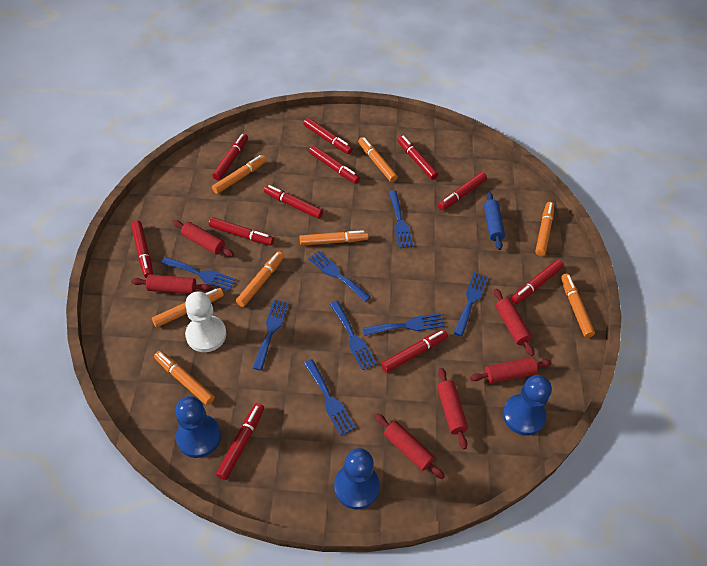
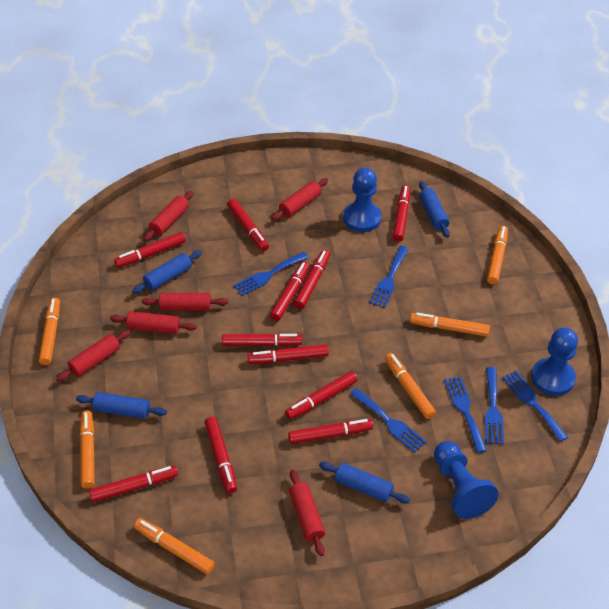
blue fork: 8 -> 6
blue rolling pin: 1 -> 4
orange marker: 8 -> 6
white pawn: 1 -> 0

